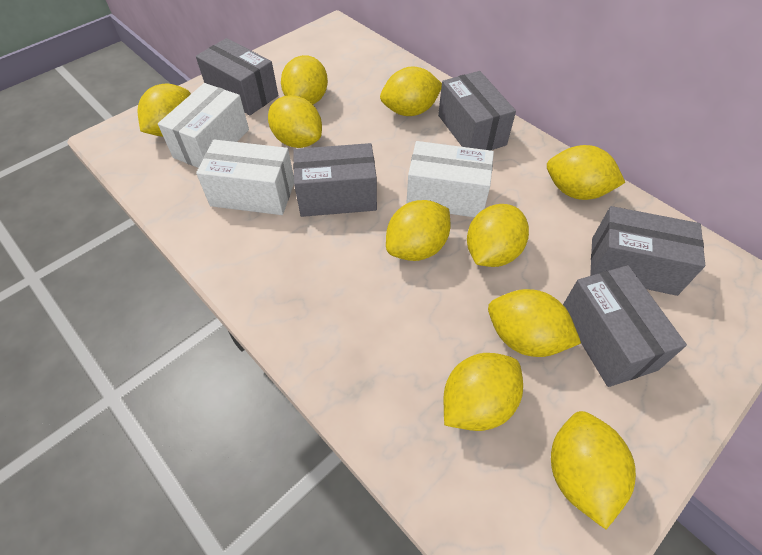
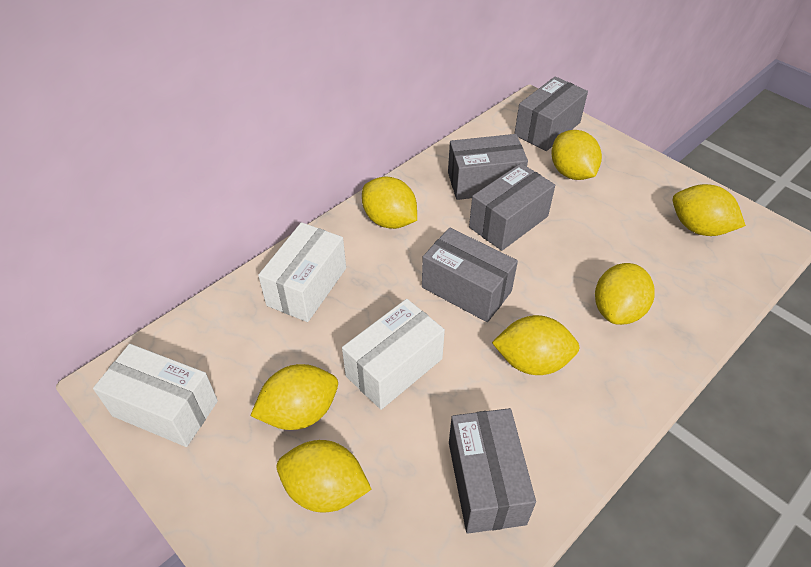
yellow lemon: 10 -> 7

